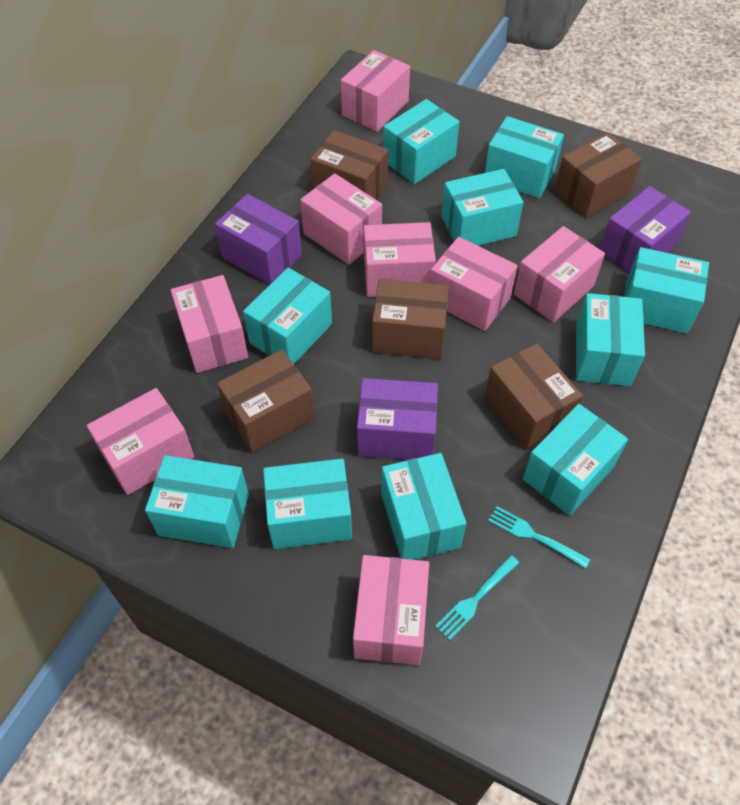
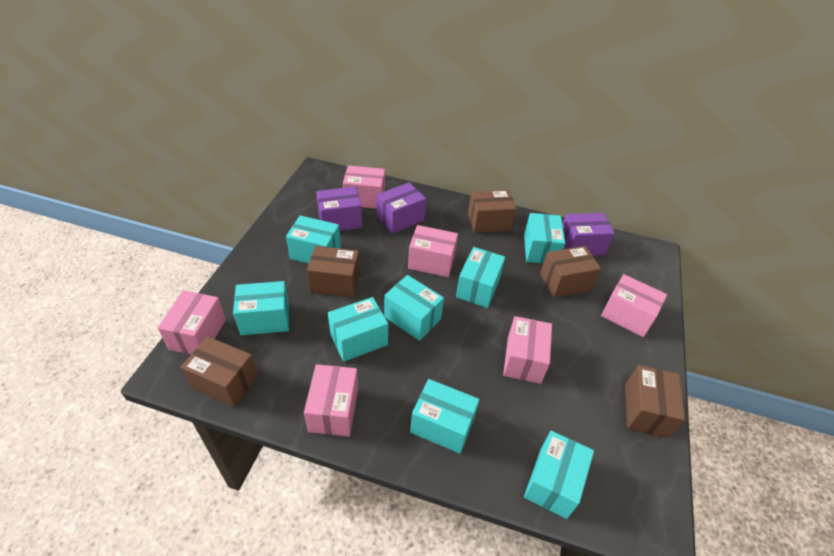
pink box: 8 -> 6
turquoise box: 10 -> 8
turquoise fork: 2 -> 0

